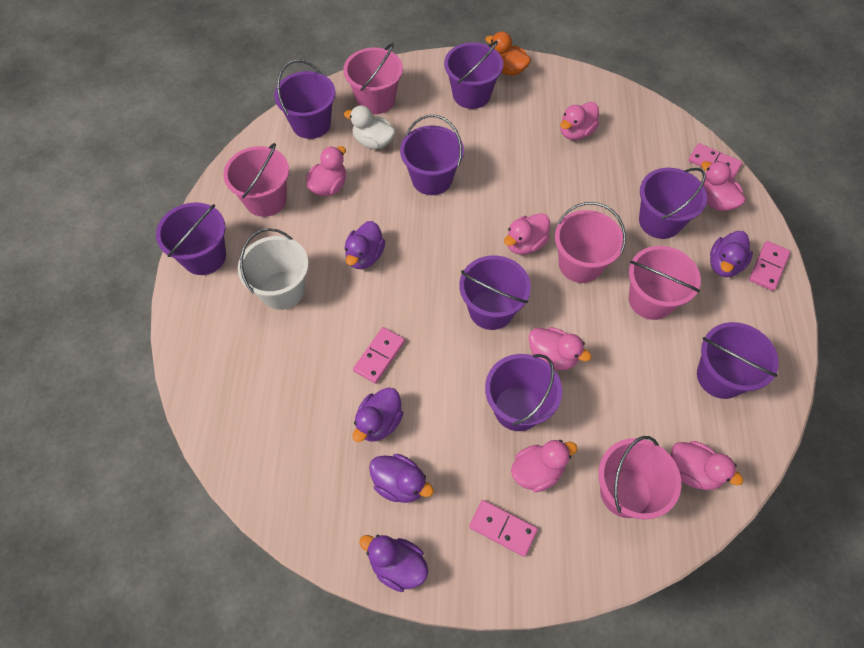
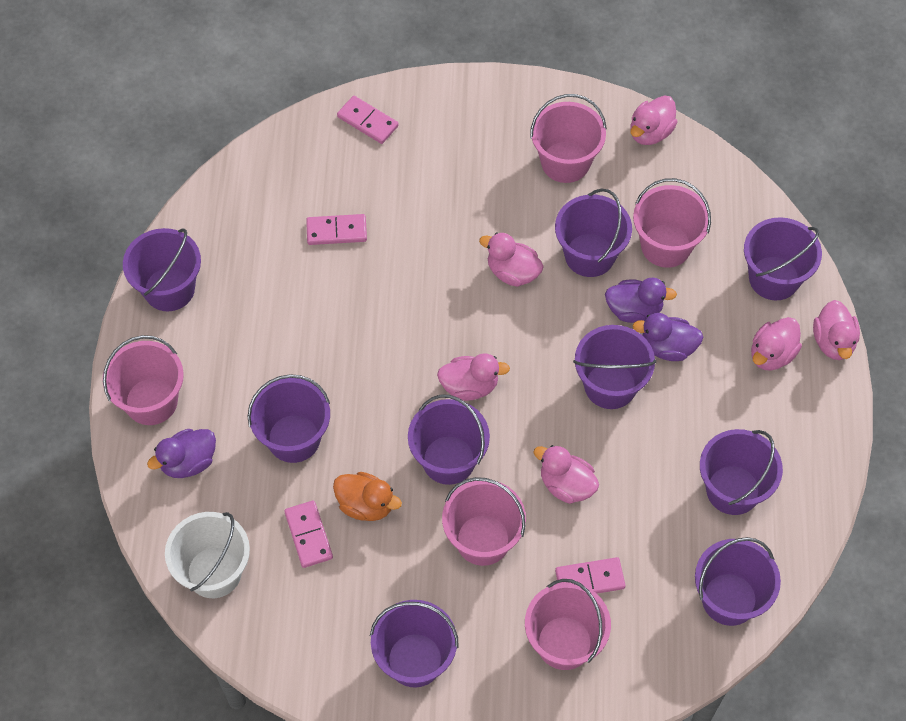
pink duck: 7 -> 6
purple bucket: 8 -> 9
purple duck: 5 -> 3
white duck: 1 -> 0

